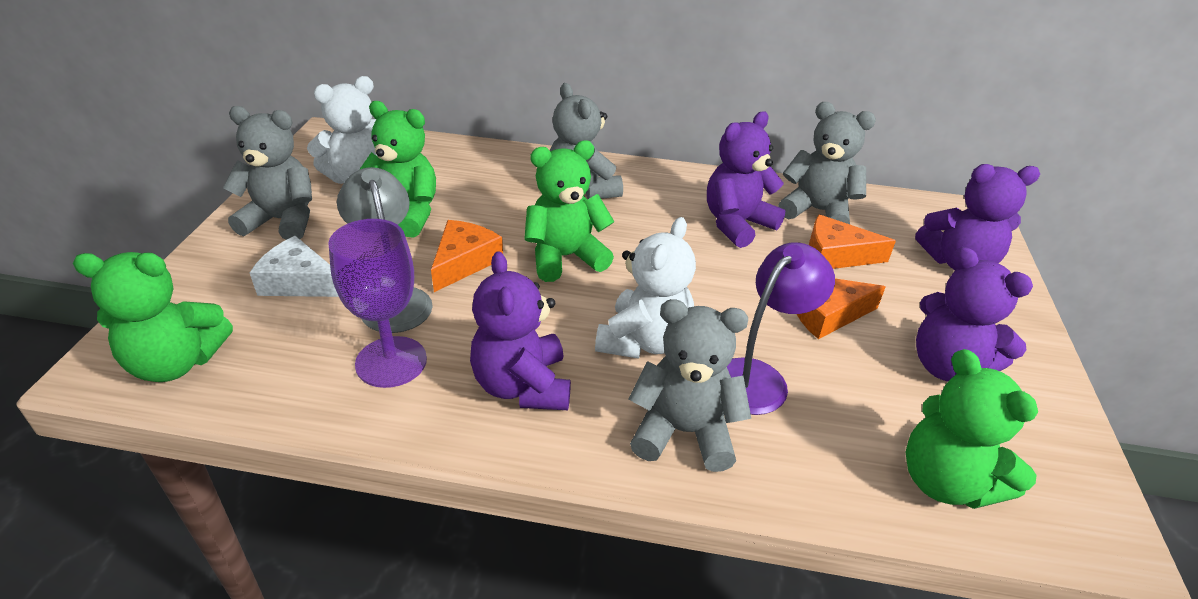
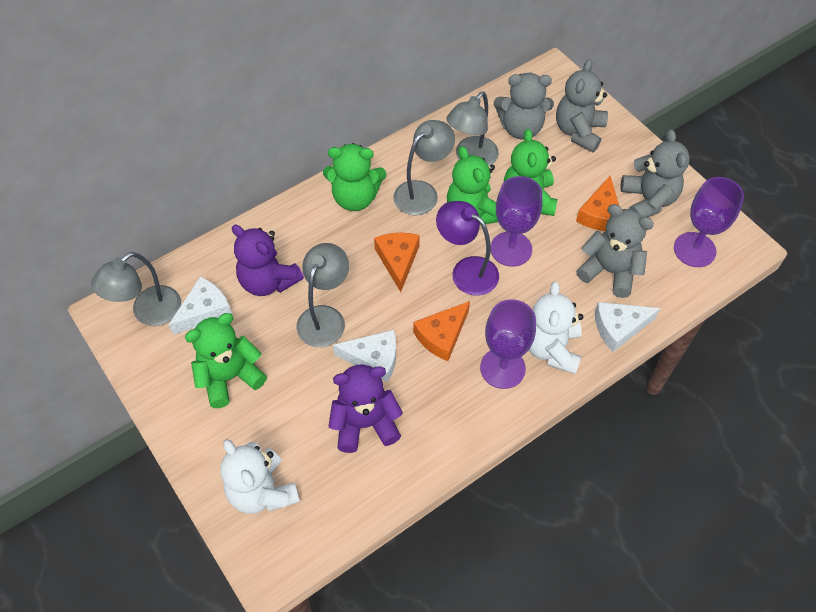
grey lamp: 1 -> 4
purple goblet: 1 -> 3
purple teddy bear: 4 -> 2
white cheese: 1 -> 3

